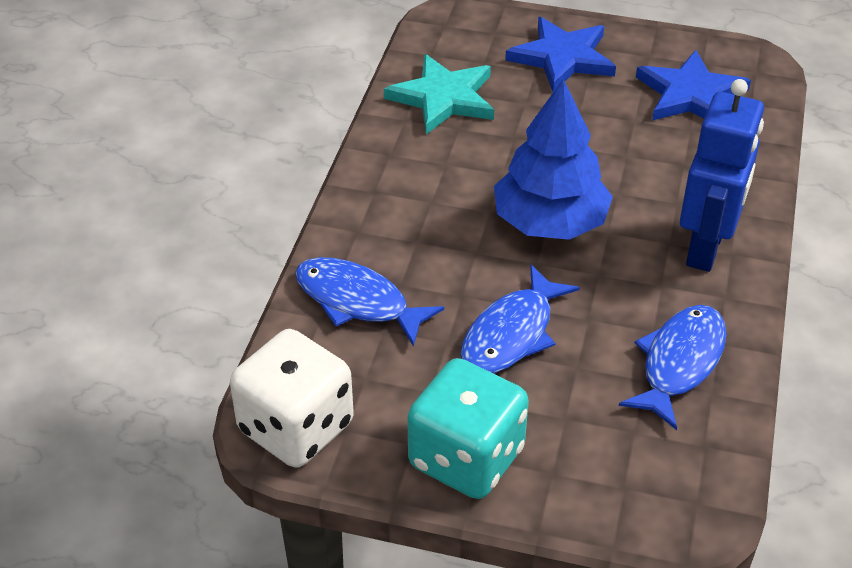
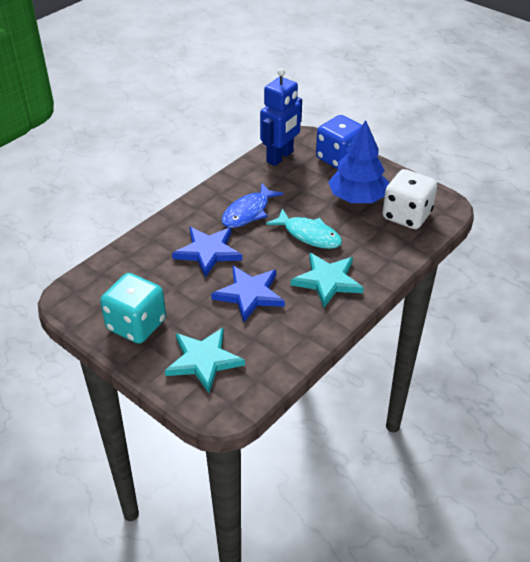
blue dice: 0 -> 1
blue fish: 3 -> 1
turquoise fish: 0 -> 1
turquoise star: 1 -> 2

